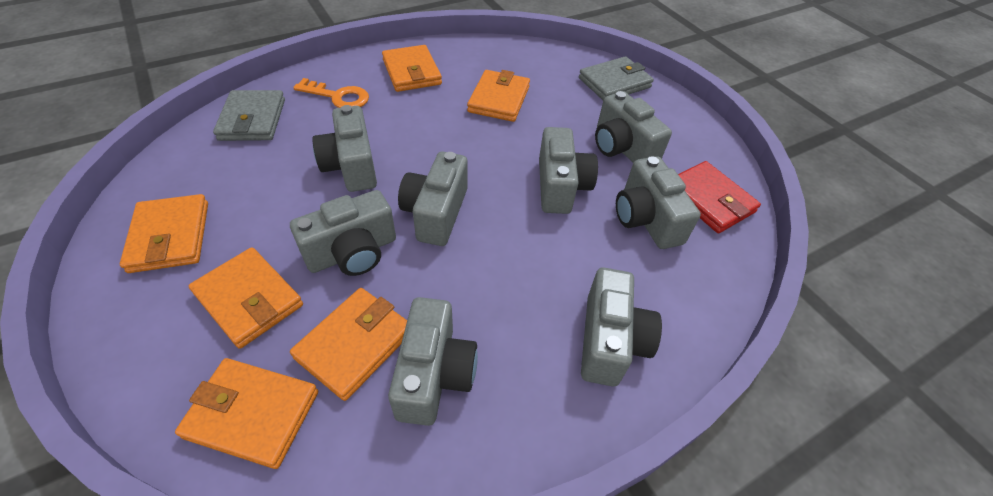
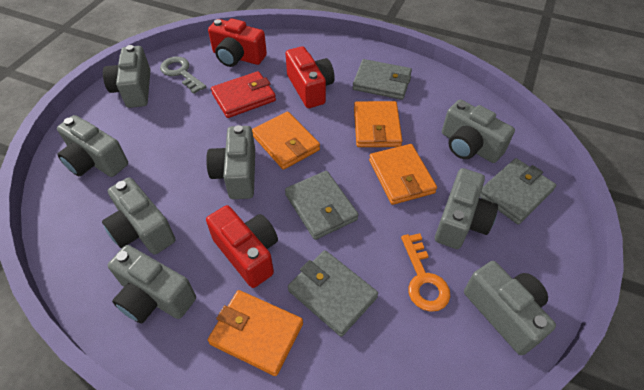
grey key: 0 -> 1
grey wallet: 2 -> 4
orange wallet: 6 -> 4
red camera: 0 -> 3

